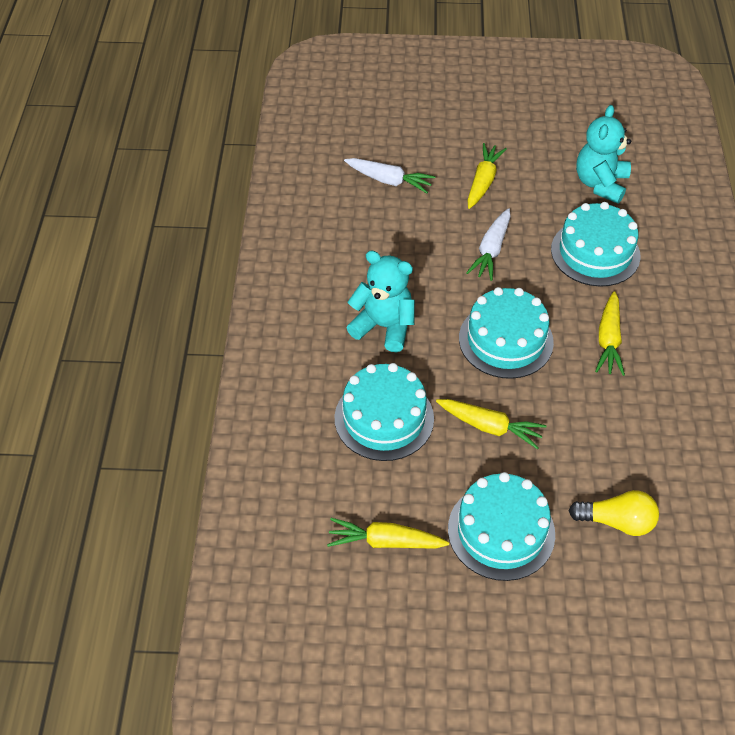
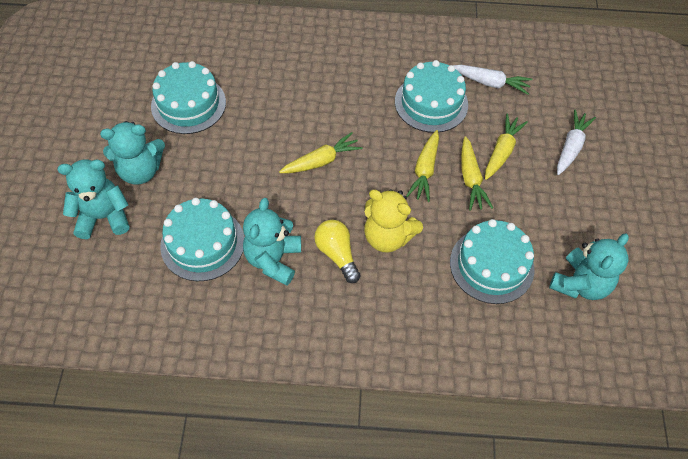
turquoise teddy bear: 2 -> 4
yellow teddy bear: 0 -> 1

